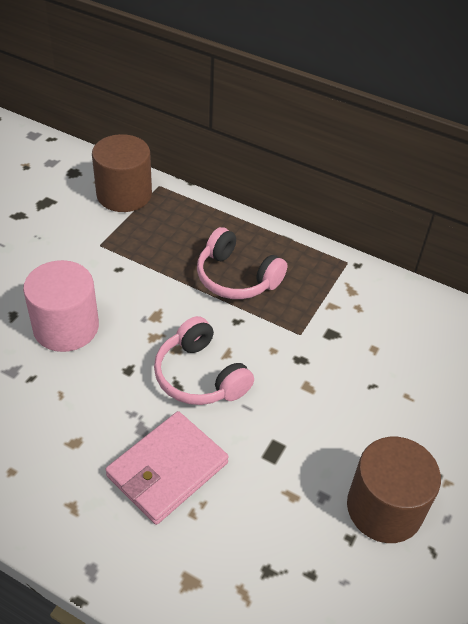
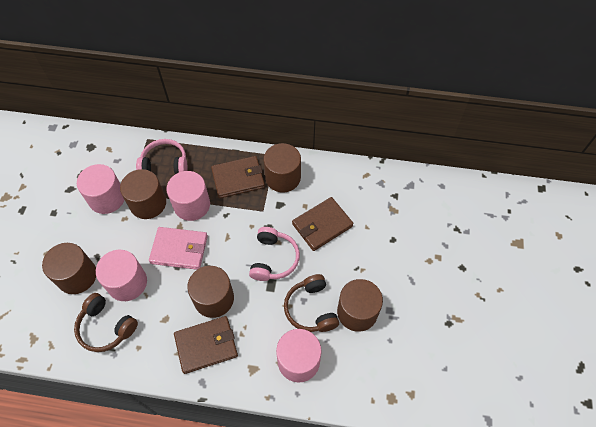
brown cylinder: 2 -> 5
brown headphones: 0 -> 2
brown wallet: 0 -> 3
pink cylinder: 1 -> 4

